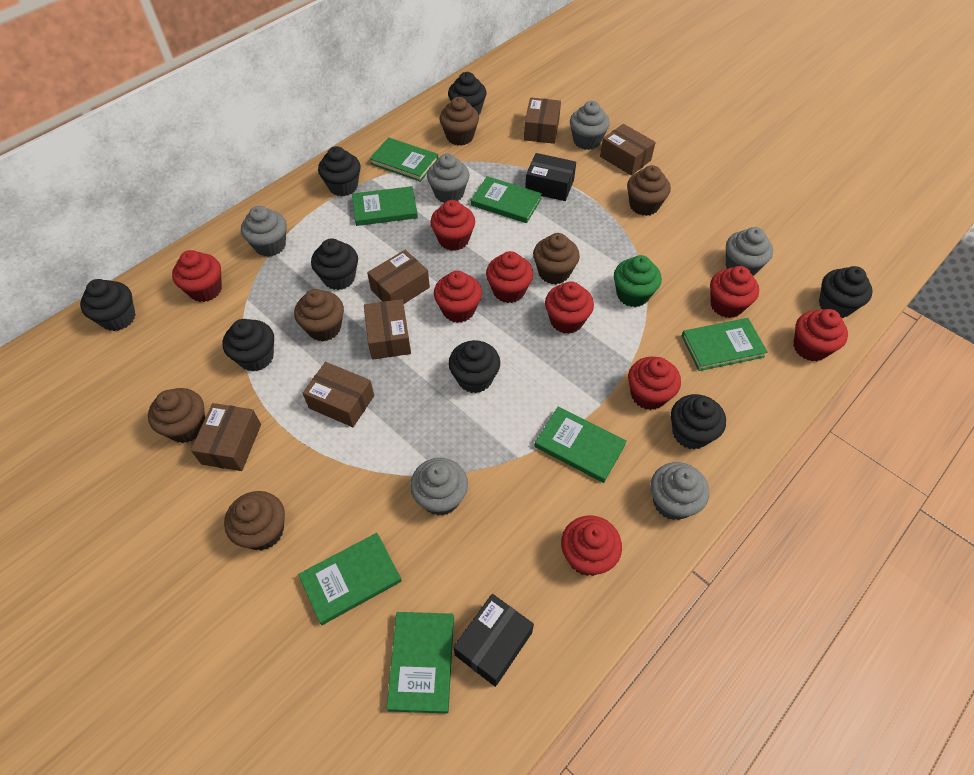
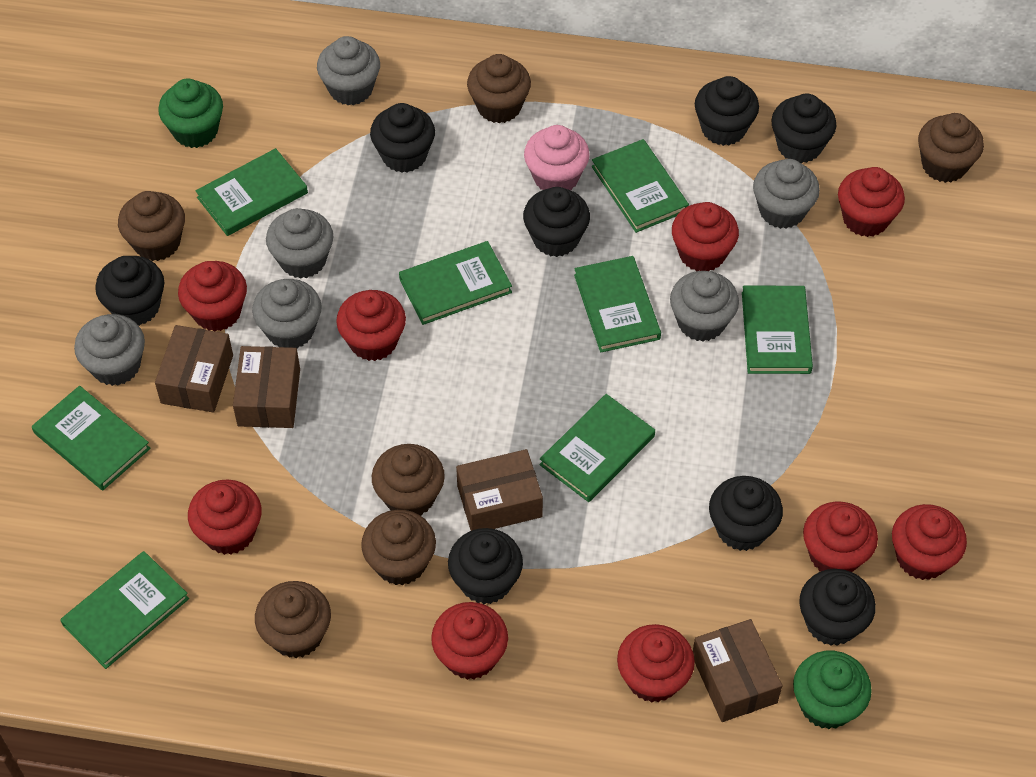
black box: 2 -> 0
brown box: 6 -> 4
green book: 7 -> 8
green cupcake: 1 -> 2
pink cupcake: 0 -> 1

